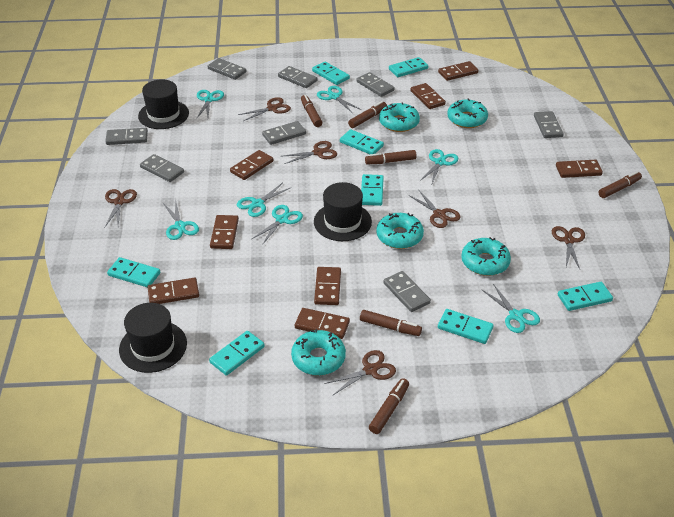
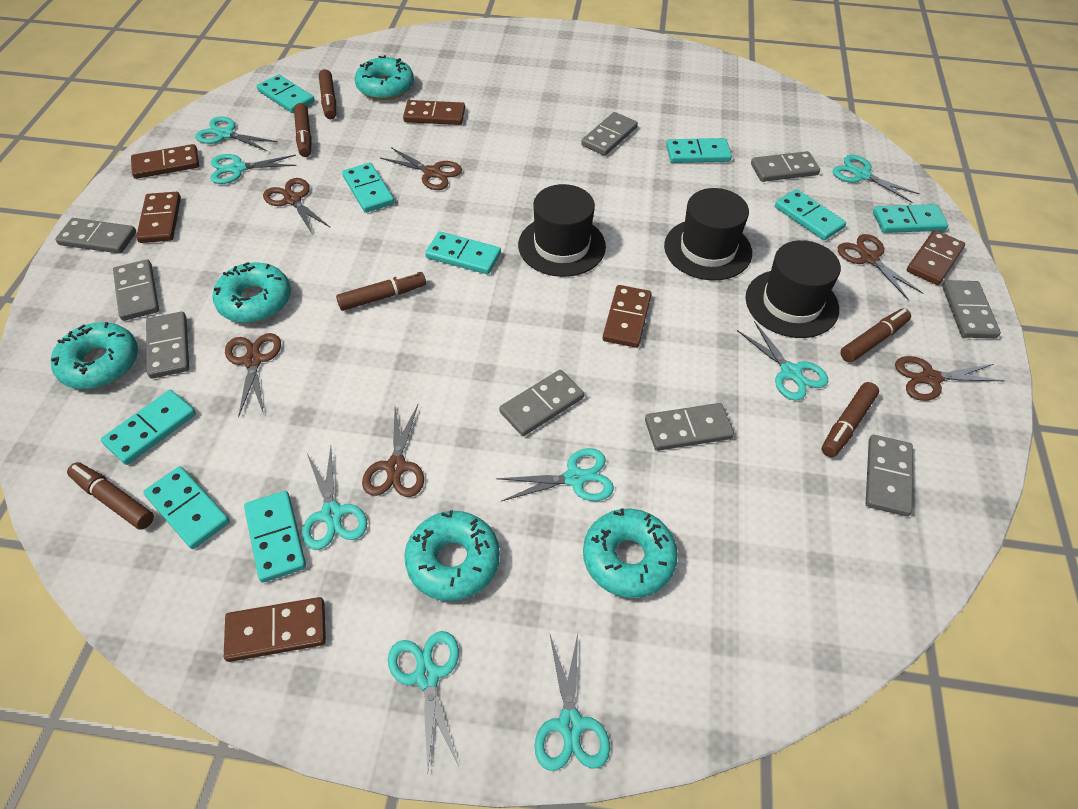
brown domino: 8 -> 6
grey domino: 8 -> 9
turquoise domino: 8 -> 9
turquoise scissors: 7 -> 8

